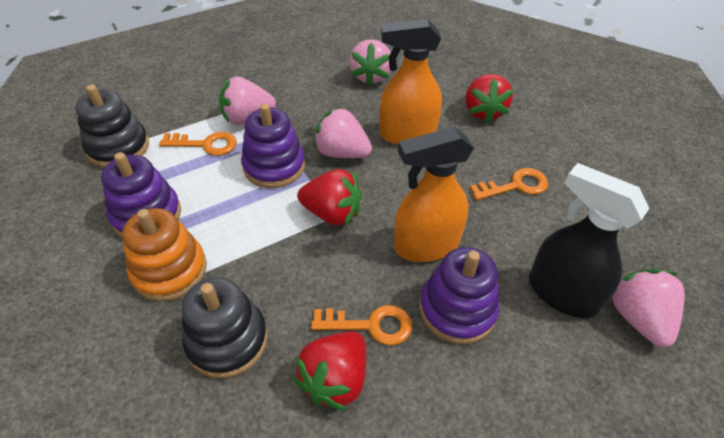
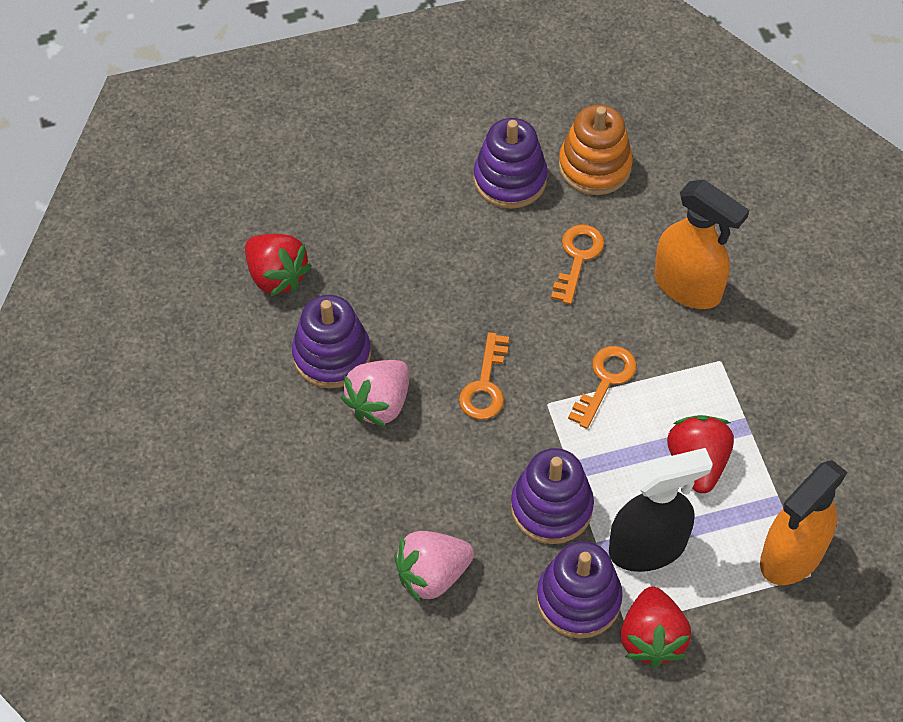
black stacking toy: 2 -> 0
pink strawberry: 4 -> 2
purple stacking toy: 3 -> 4

